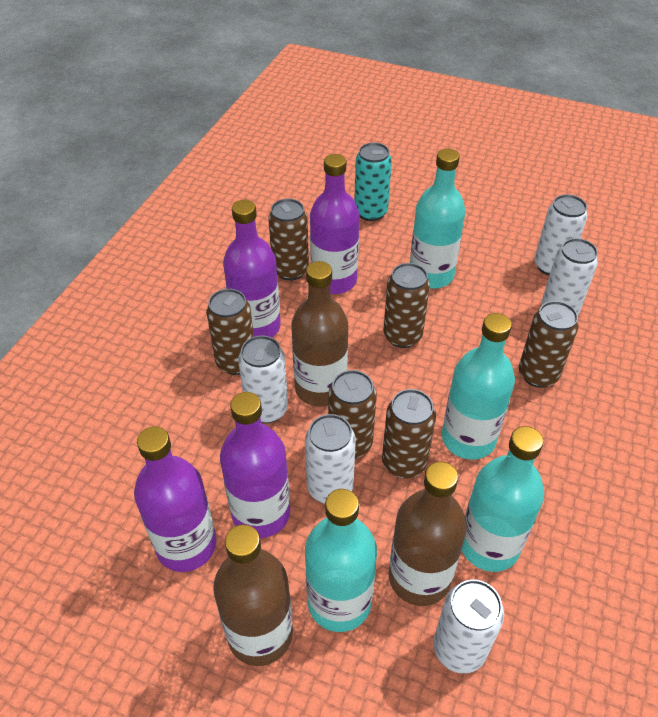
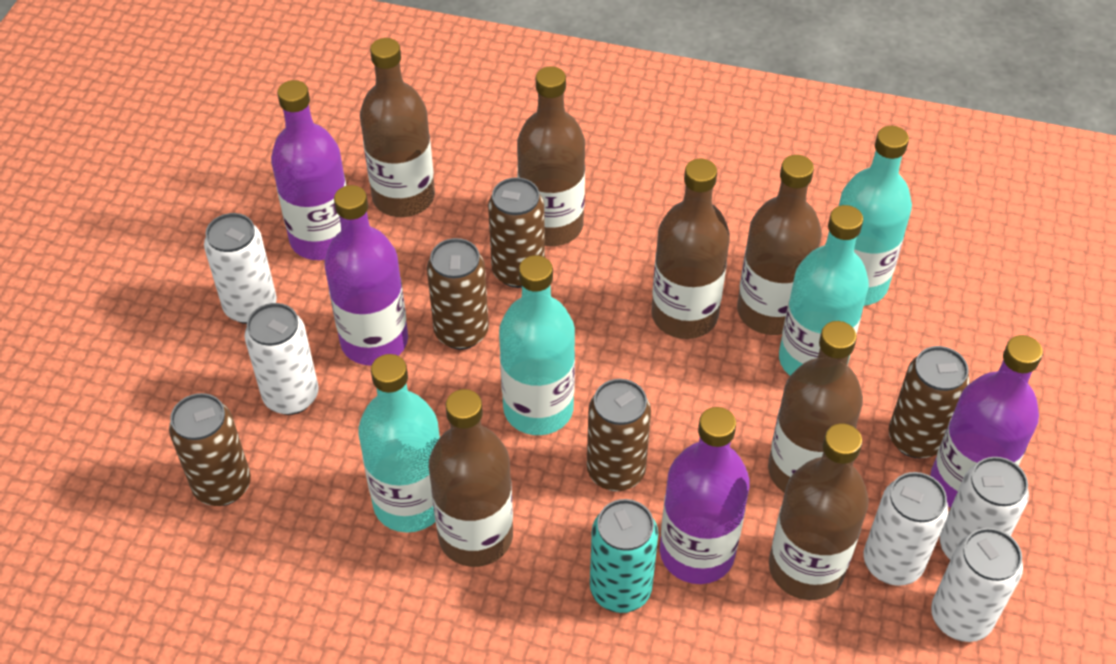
brown bottle: 3 -> 7
brown can: 6 -> 5

